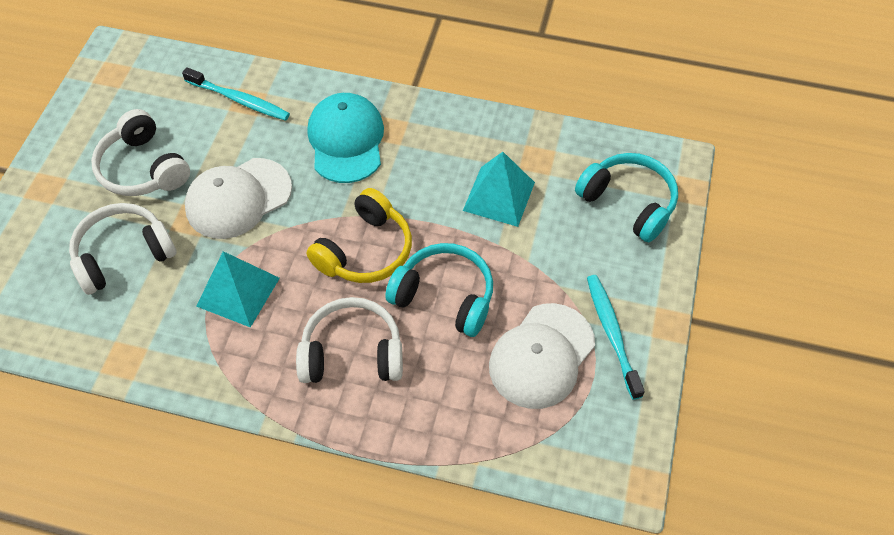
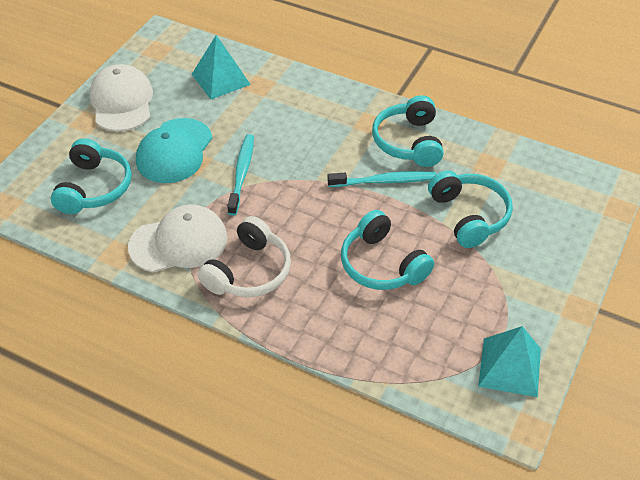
turquoise headphones: 2 -> 4
white headphones: 3 -> 1
yellow headphones: 1 -> 0

